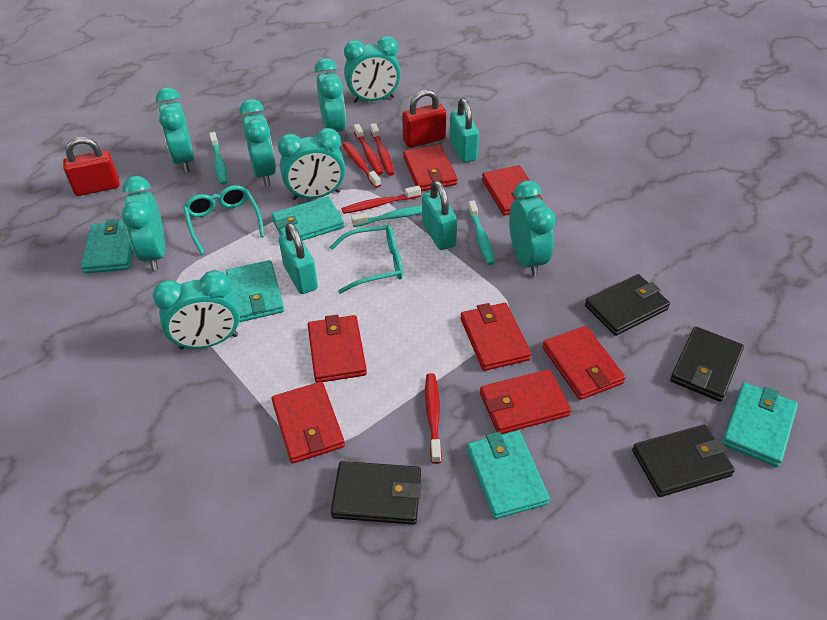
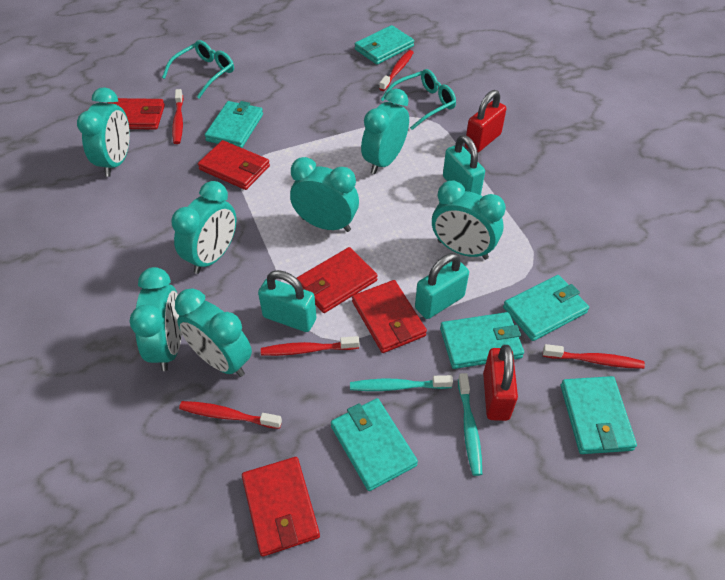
black wallet: 4 -> 0
red wallet: 7 -> 5
turquoise clock: 8 -> 7
turquoise toothbrush: 3 -> 2
turquoise wallet: 5 -> 6

